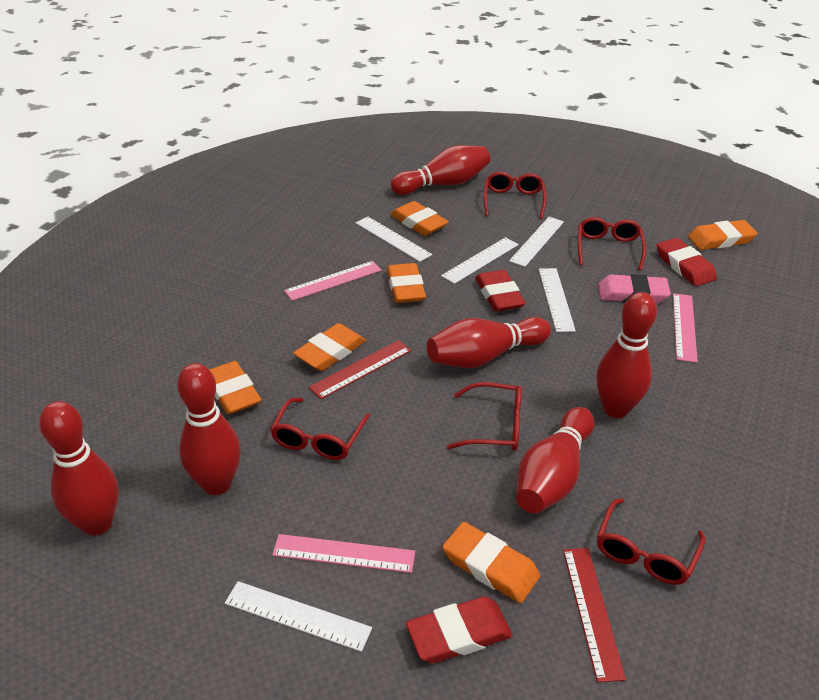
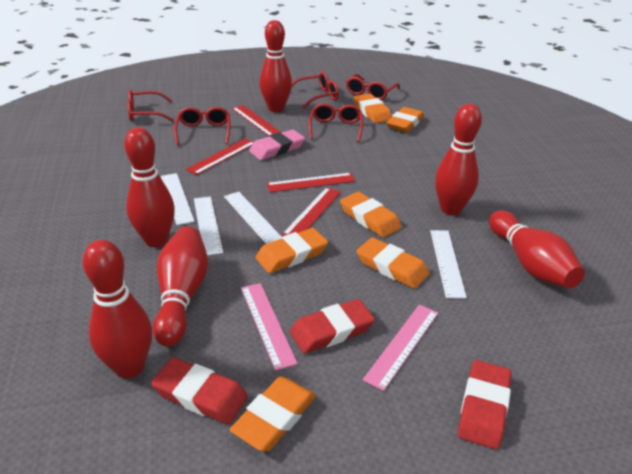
pink ruler: 3 -> 2
red ruler: 2 -> 4
white ruler: 5 -> 4

